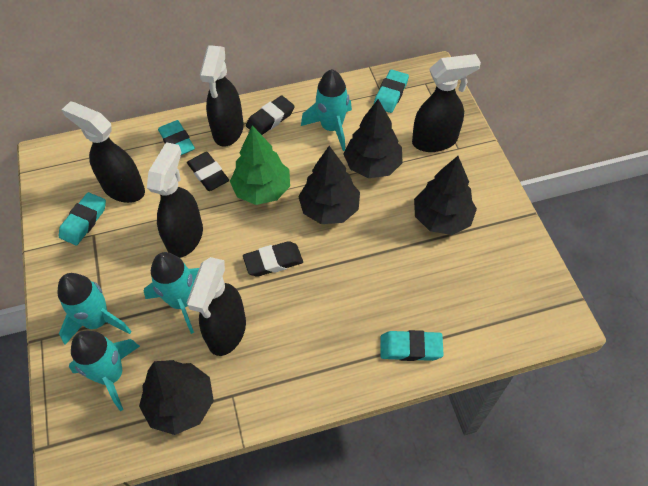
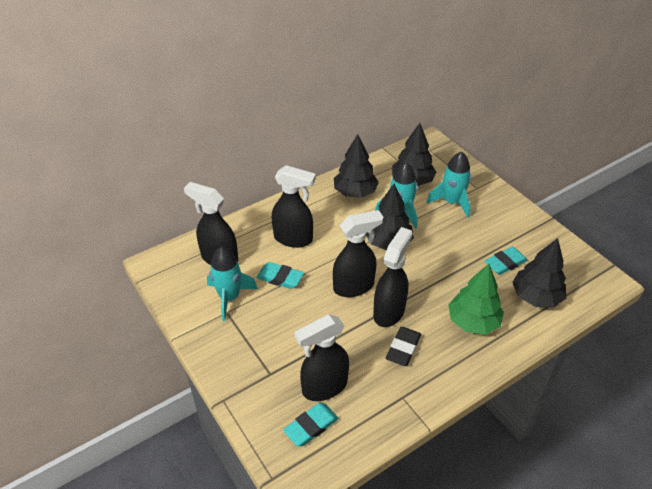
black eraser: 3 -> 1
turquoise eraser: 4 -> 3
turquoise rocket: 4 -> 3

